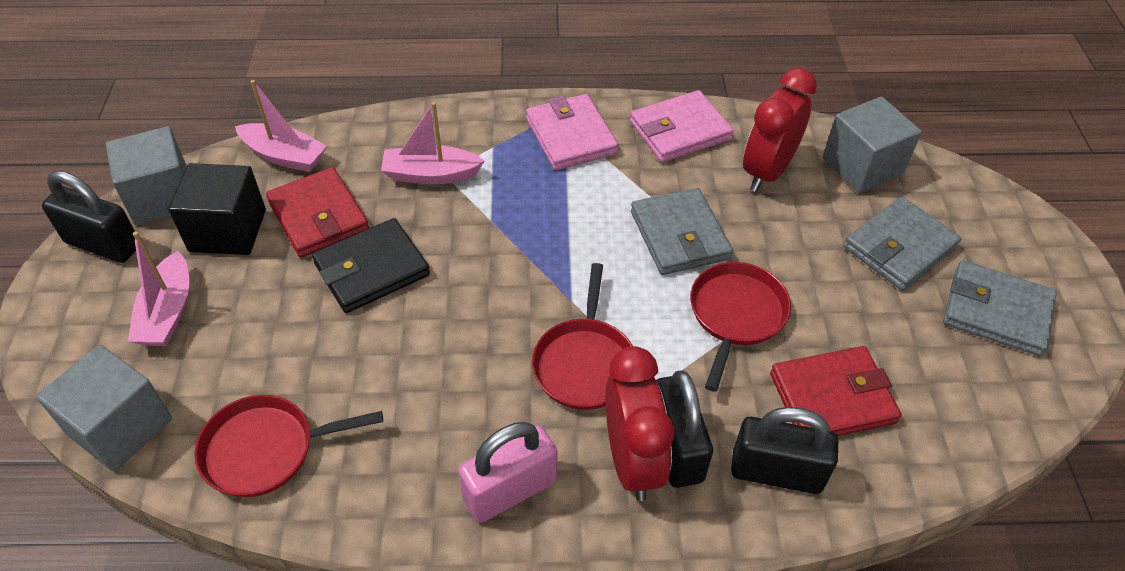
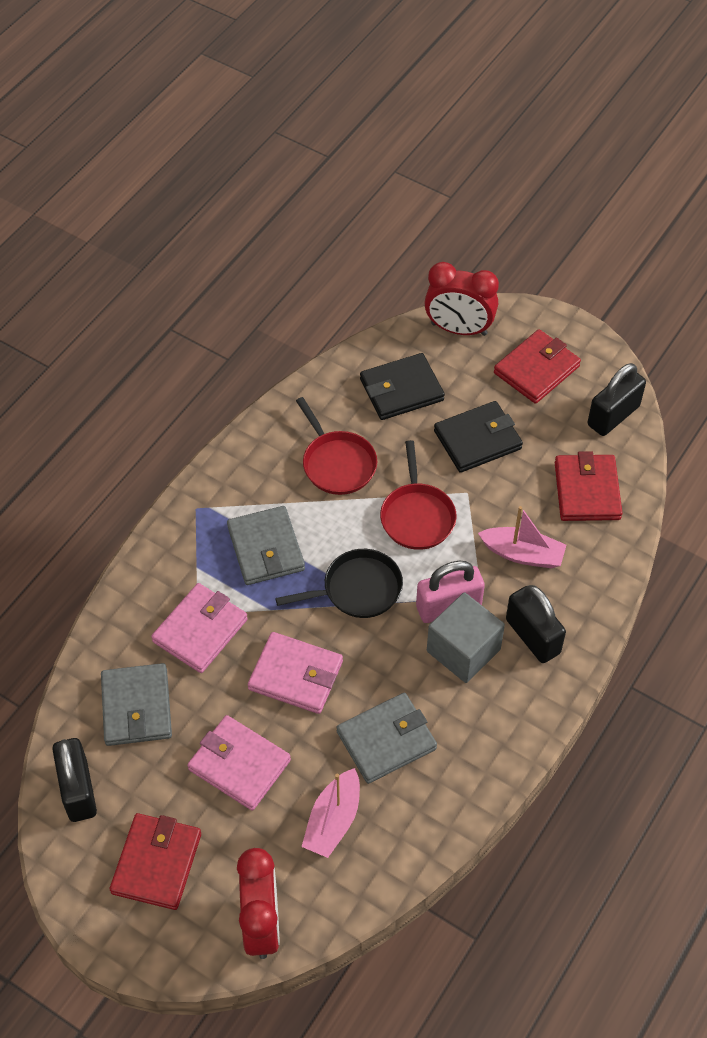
black cube: 1 -> 0
black pan: 0 -> 1
black wallet: 1 -> 2
grey cube: 3 -> 1
pink boat: 3 -> 2
pink wallet: 2 -> 3
red pan: 3 -> 2
red wallet: 2 -> 3

